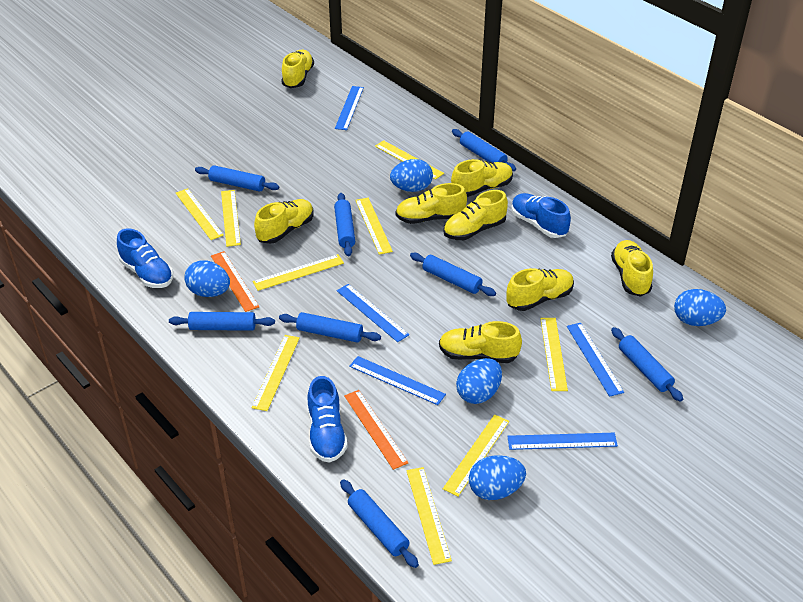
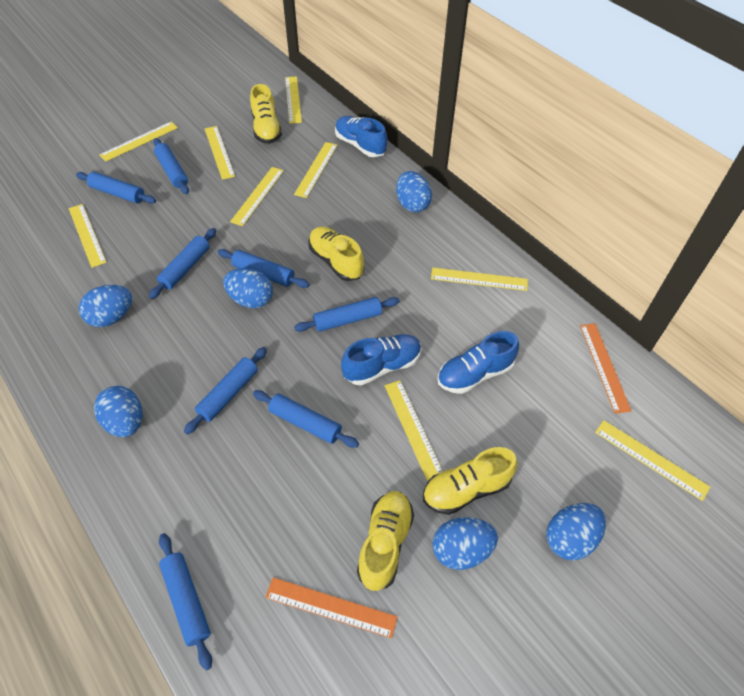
blue egg: 5 -> 6
blue ruler: 5 -> 0
yellow shoe: 8 -> 4

